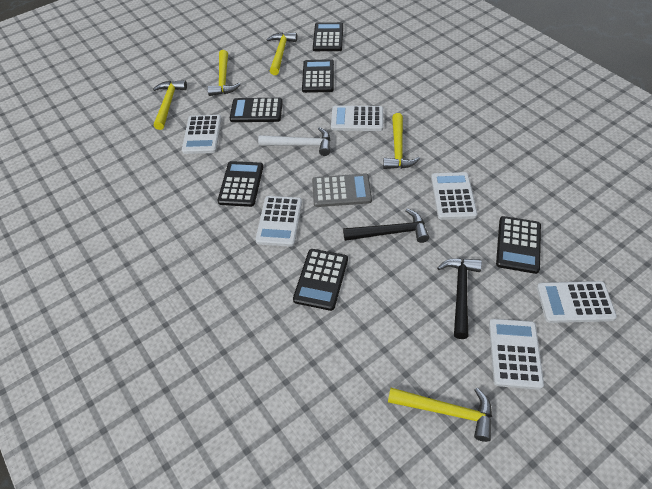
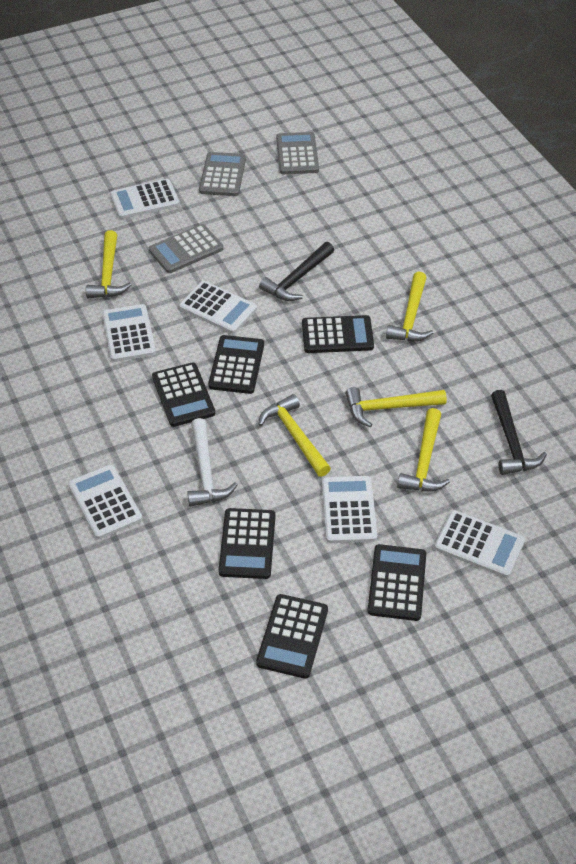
grey calculator: 1 -> 3

